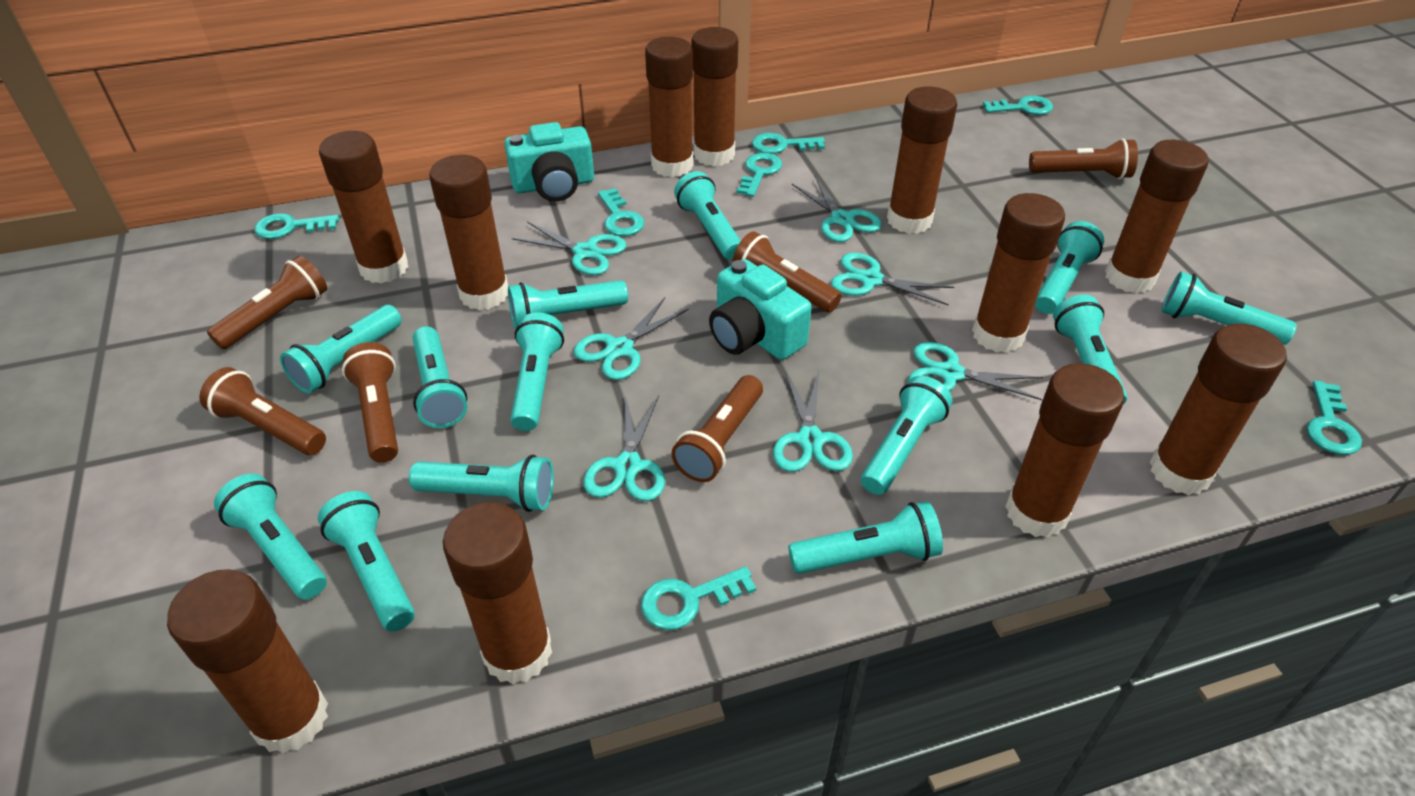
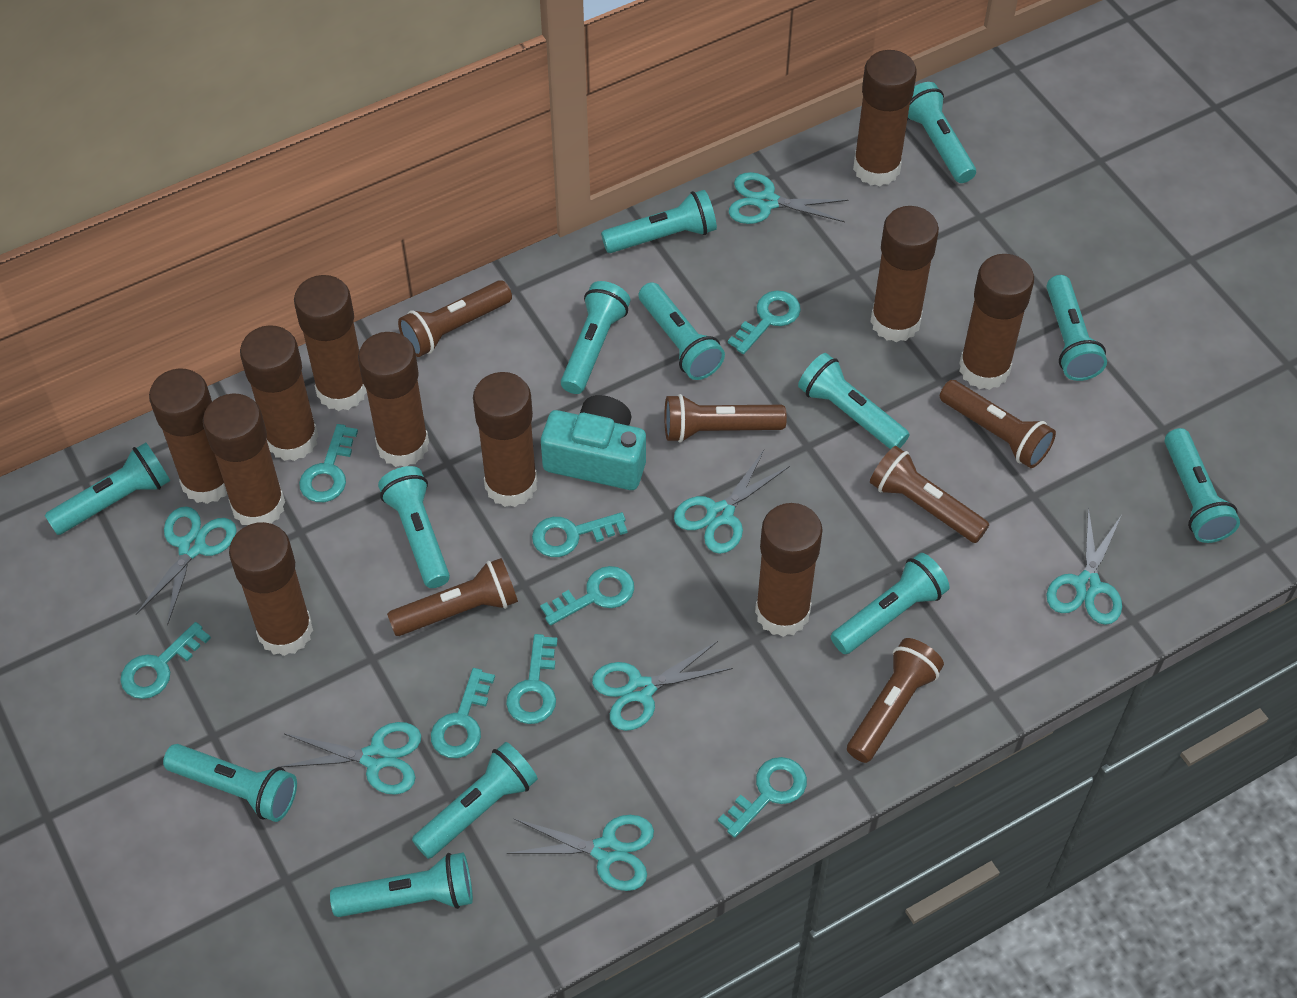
turquoise camera: 2 -> 1
turquoise key: 7 -> 8

